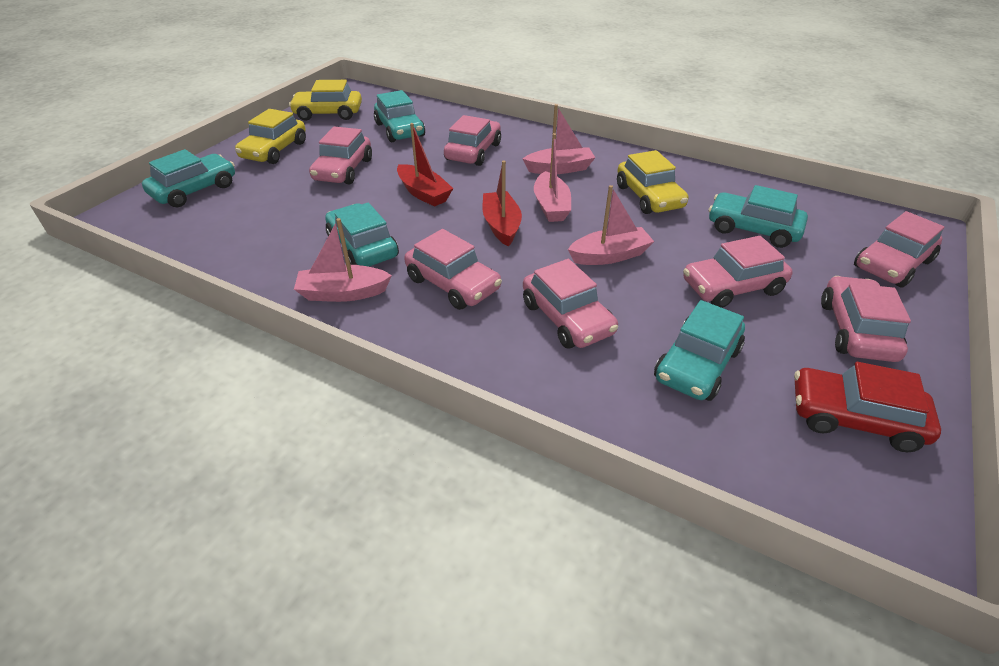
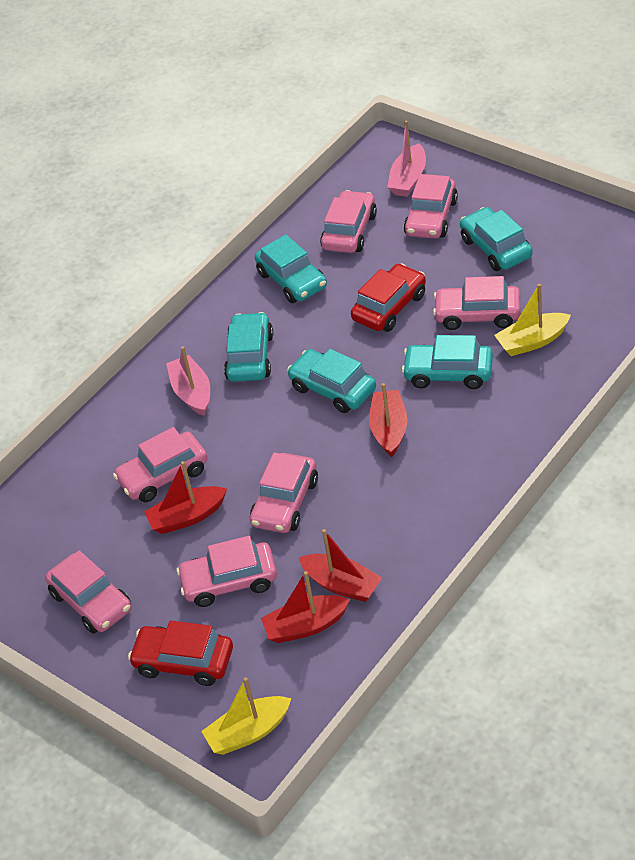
pink boat: 4 -> 2
red boat: 2 -> 4
red car: 1 -> 2
yellow boat: 0 -> 2
yellow car: 3 -> 0

